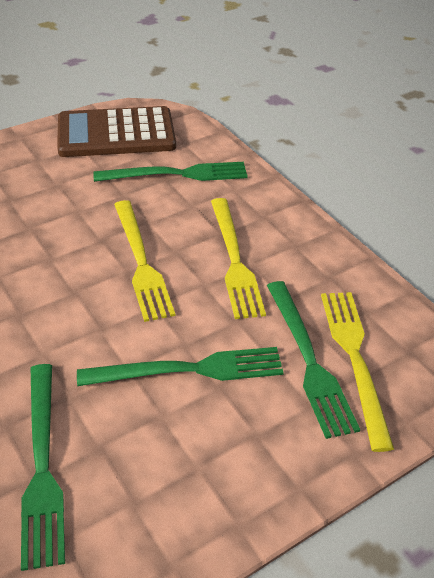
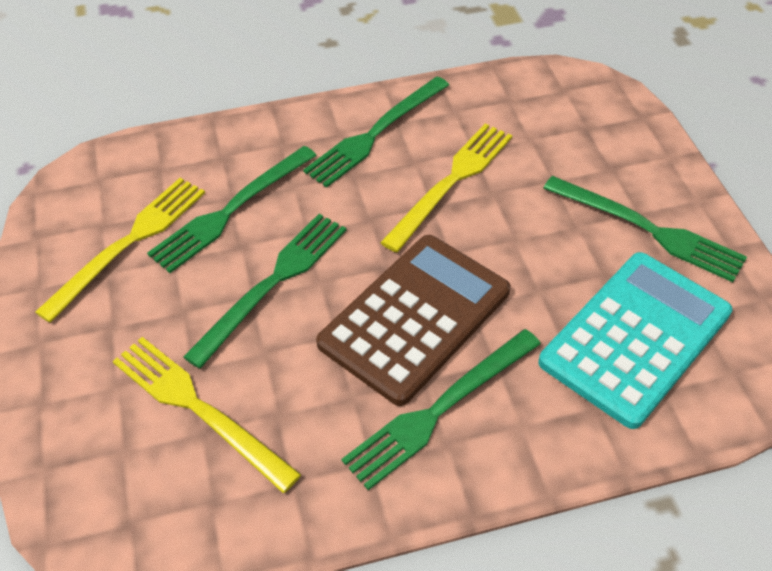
green fork: 4 -> 5
turquoise calculator: 0 -> 1

